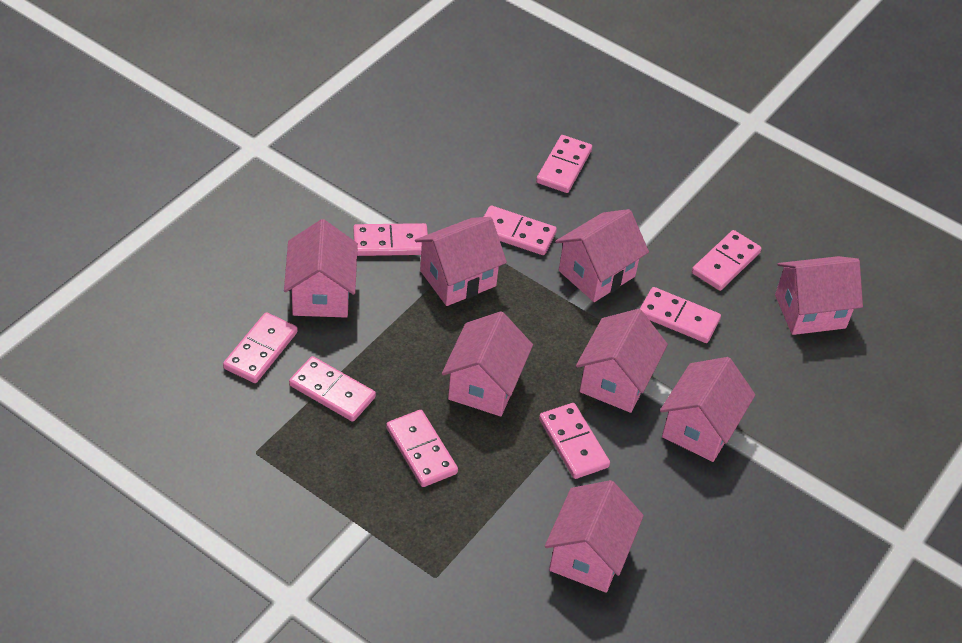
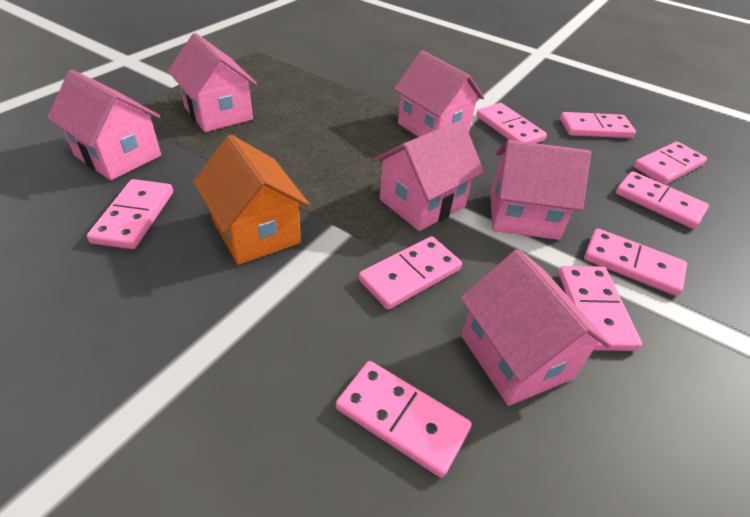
orange house: 0 -> 1
pink house: 8 -> 6

